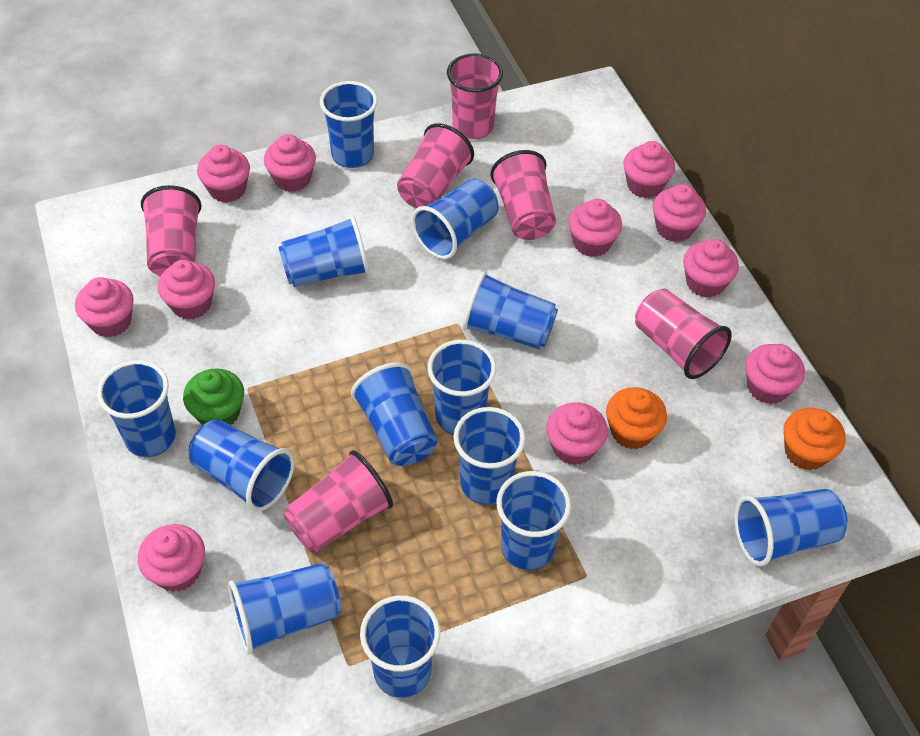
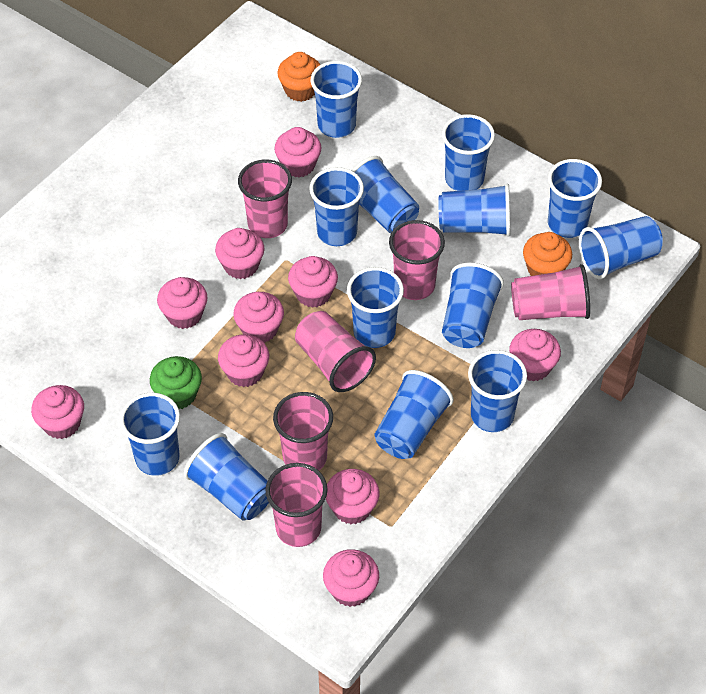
pink cupcake: 11 -> 10

